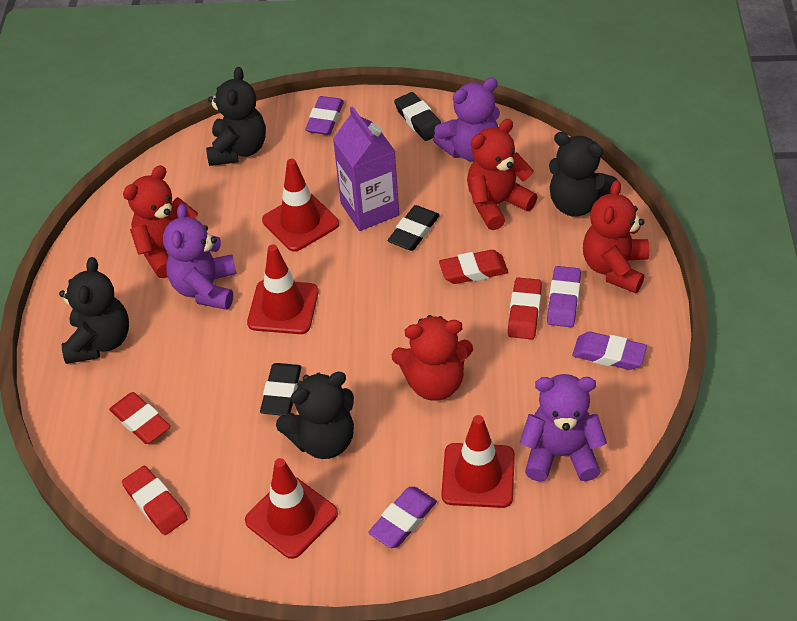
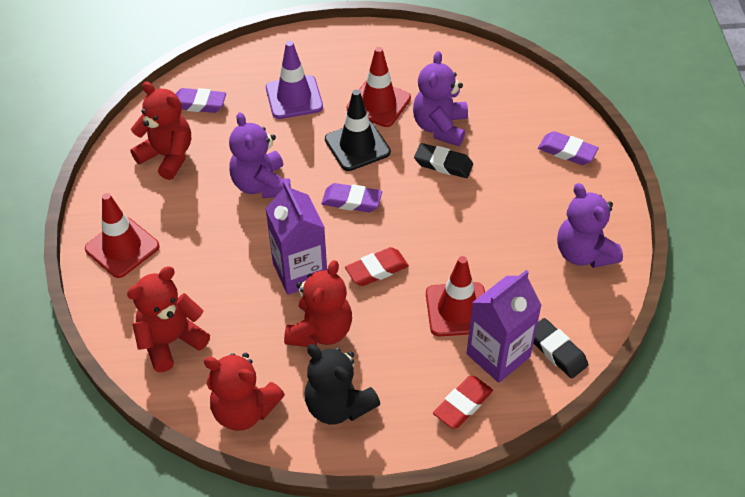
black eraser: 3 -> 2
black teddy bear: 4 -> 1
black traffic cone: 0 -> 1
purple carton: 1 -> 2
purple eraser: 4 -> 3
purple traffic cone: 0 -> 1
red eraser: 4 -> 2
red traffic cone: 4 -> 3

